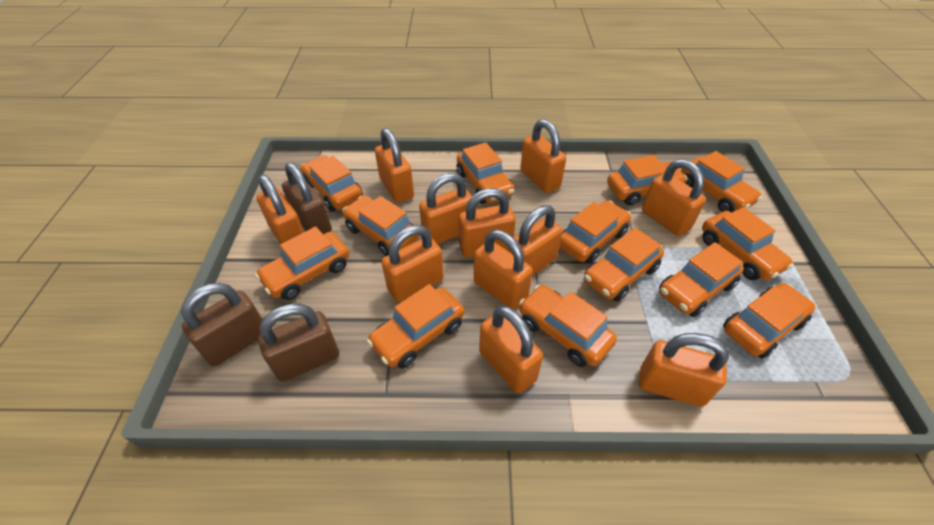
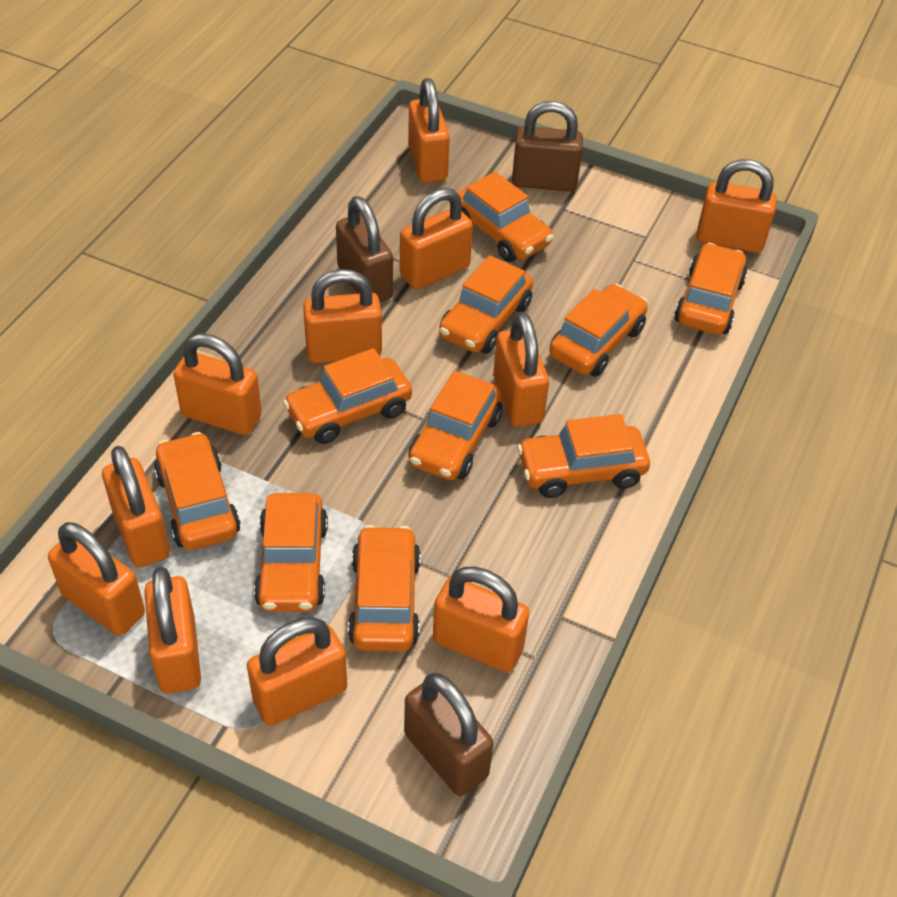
orange car: 13 -> 10

